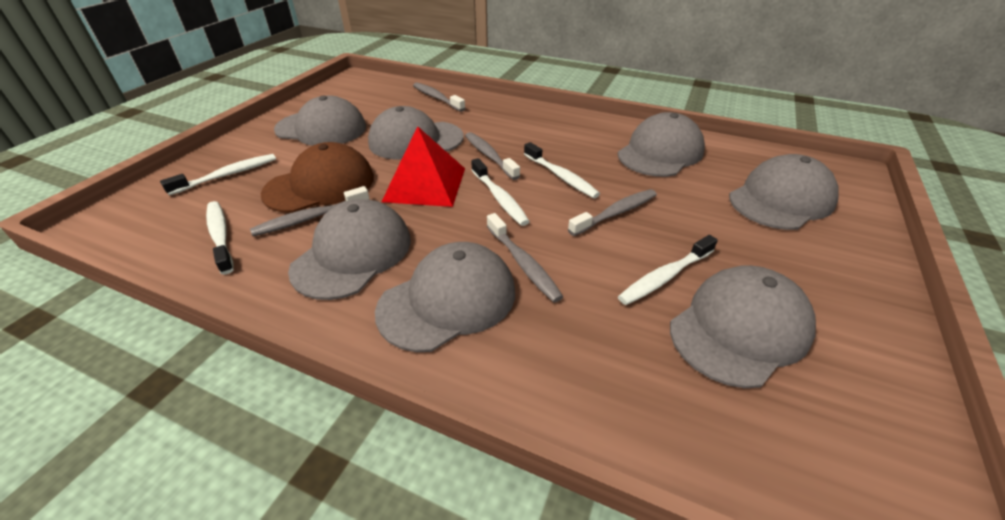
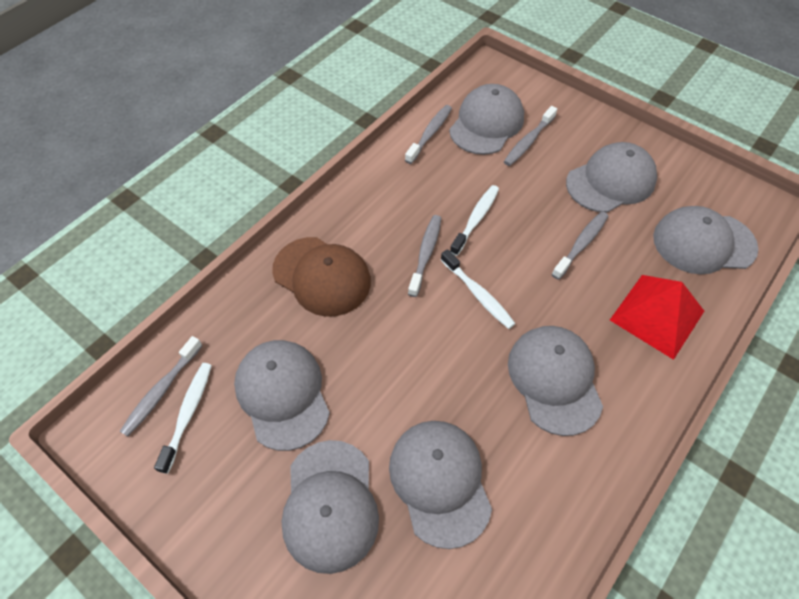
white toothbrush: 5 -> 3

